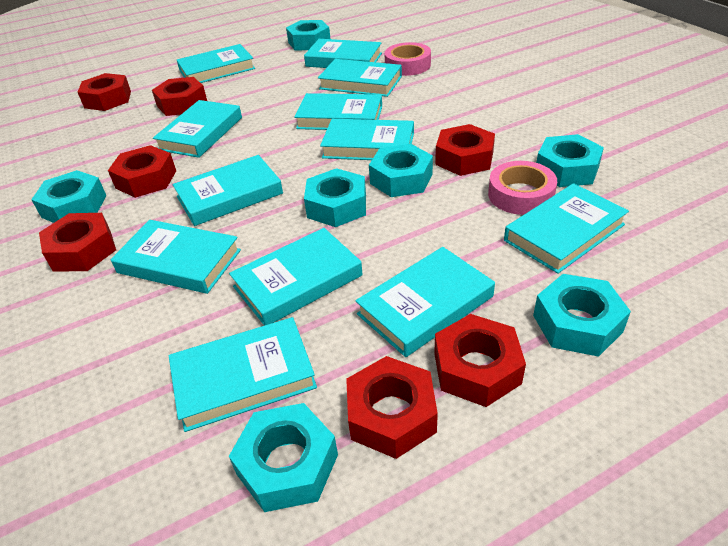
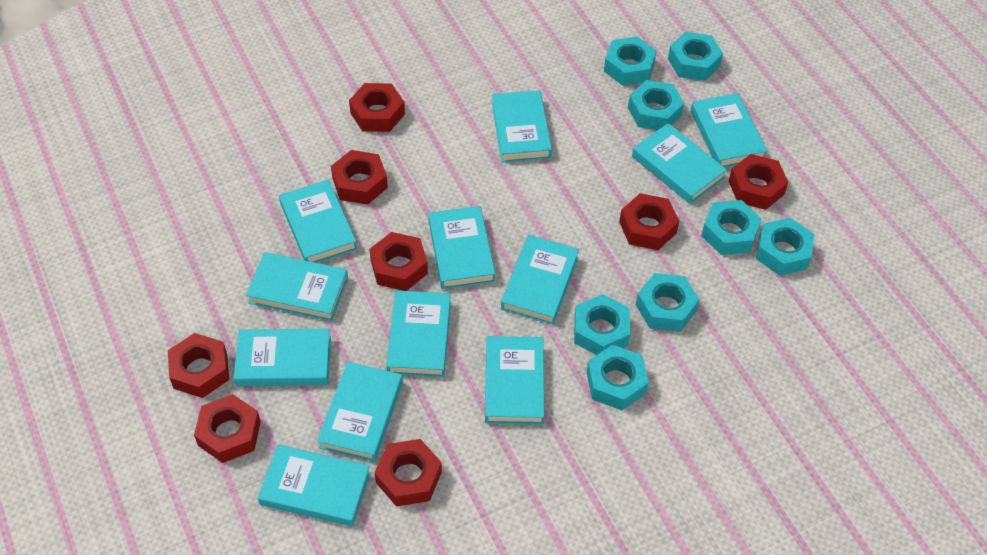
pink tape: 2 -> 0
red nut: 7 -> 8
turquoise nut: 7 -> 8

